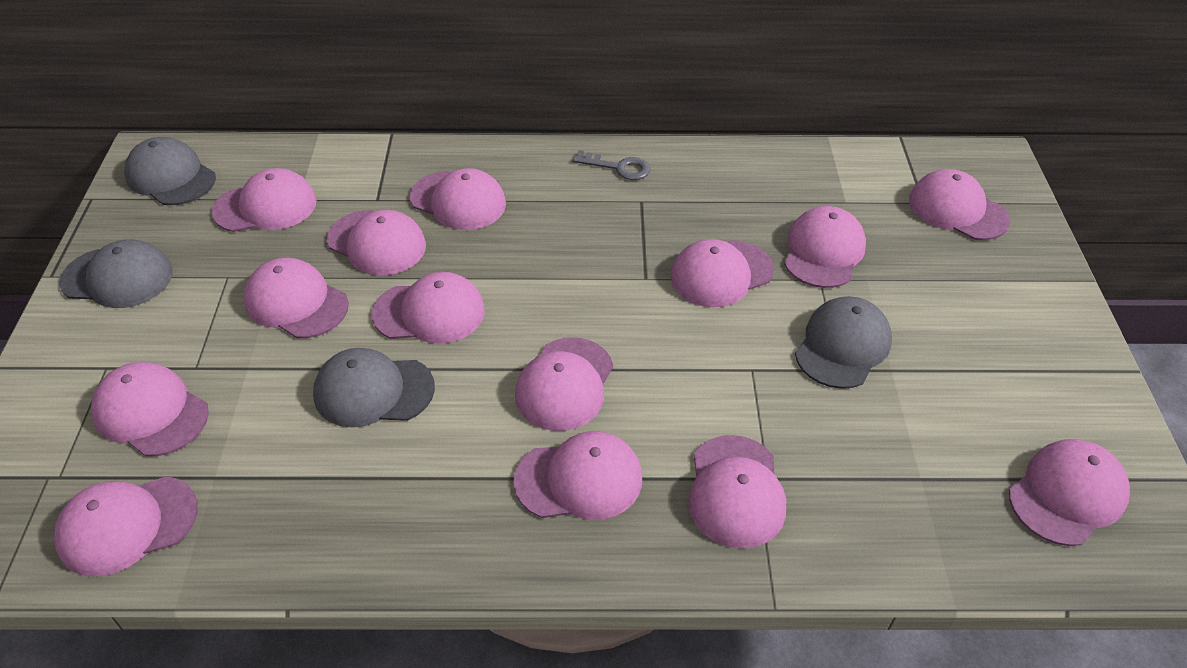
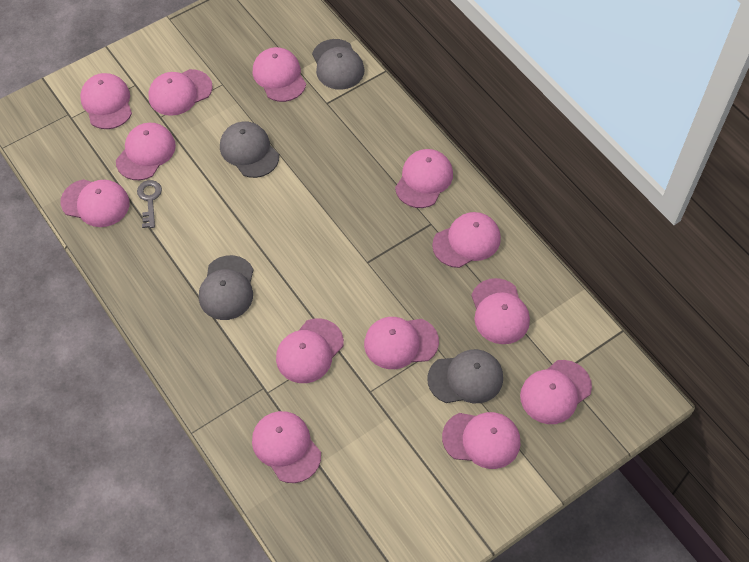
pink cap: 14 -> 13

